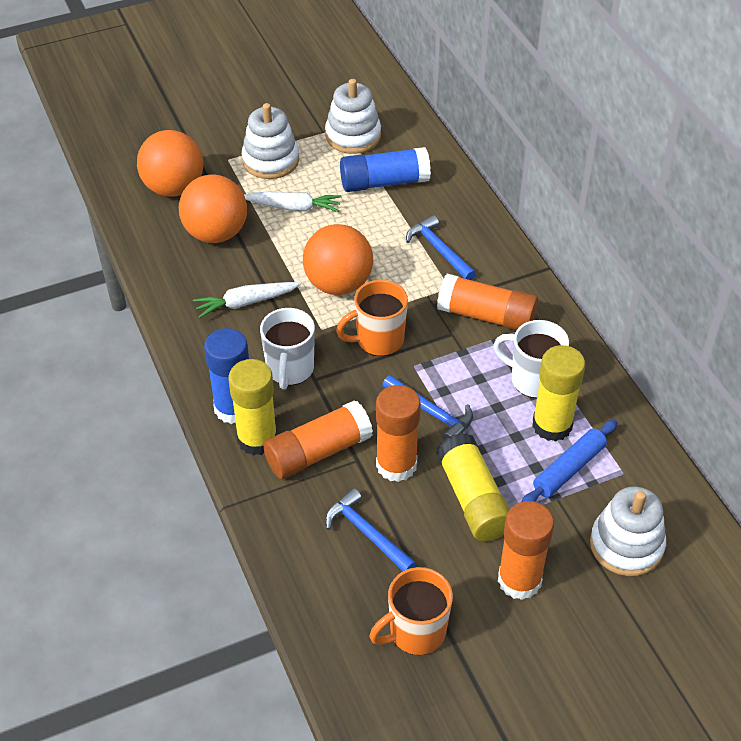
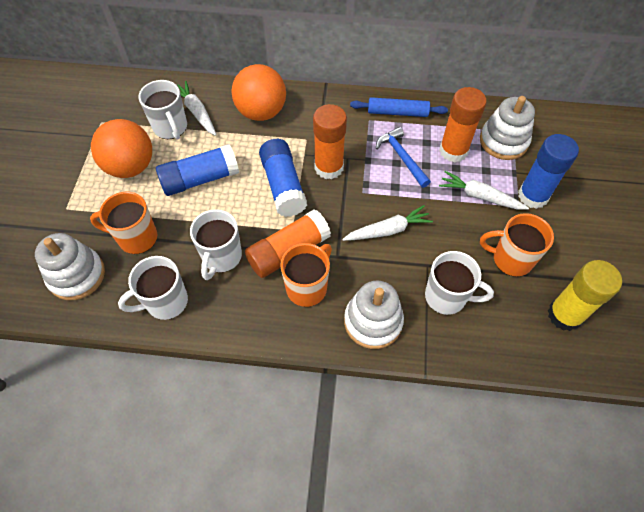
blue glue stick: 2 -> 3
blue hammer: 3 -> 1
orange ball: 3 -> 2
orange glue stick: 4 -> 3
orange mug: 2 -> 3
white carrot: 2 -> 3
white mug: 2 -> 4
yellow glue stick: 3 -> 1

